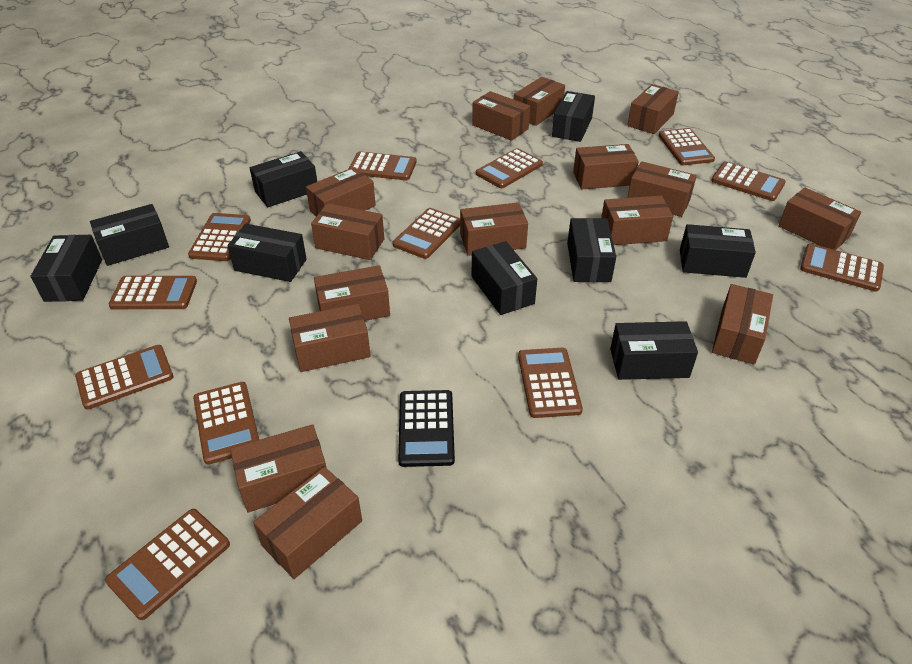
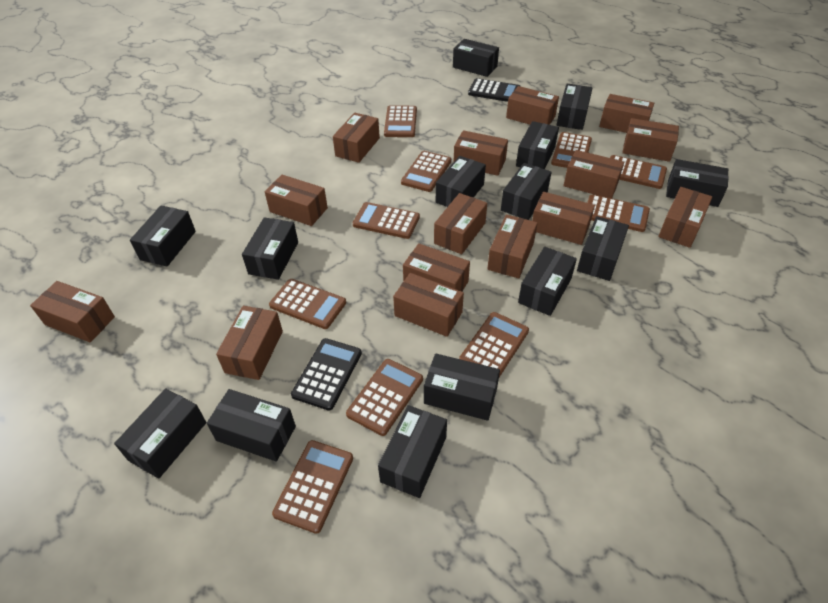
black box: 9 -> 14
black calculator: 1 -> 2
brown calculator: 12 -> 10

